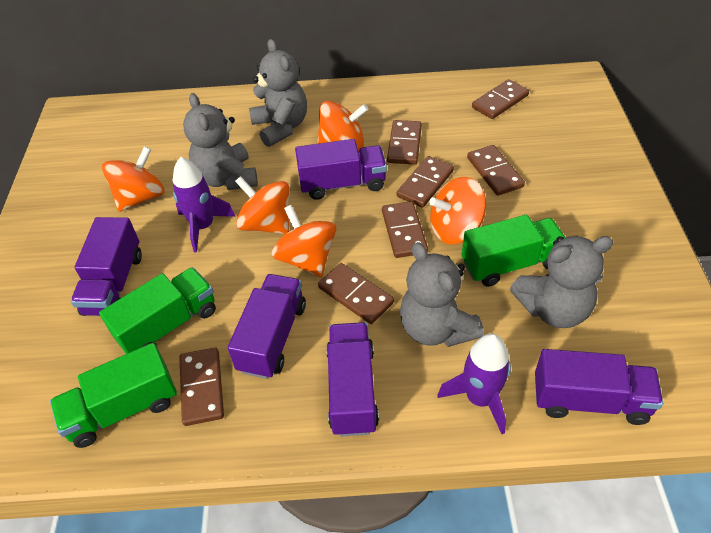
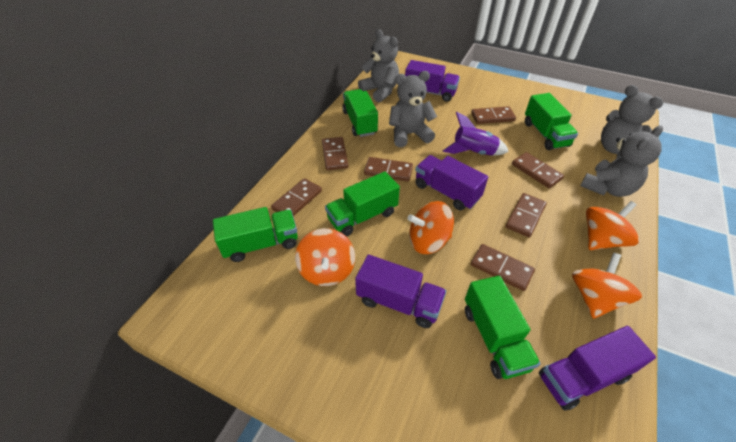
green truck: 3 -> 5
orange spinning top: 5 -> 4
purple rocket: 2 -> 1
purple truck: 5 -> 4

